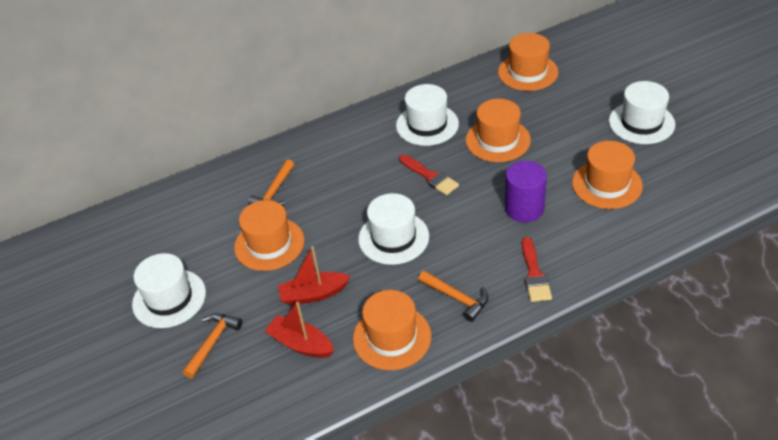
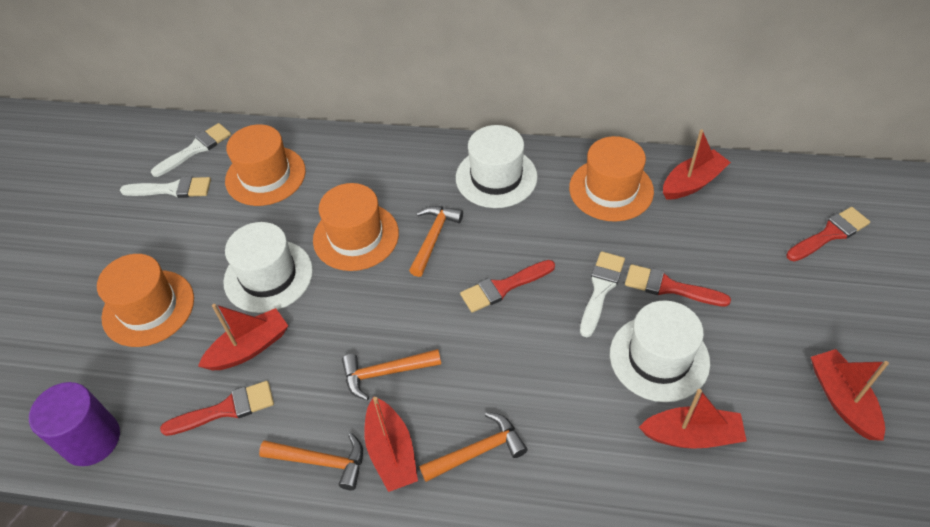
orange hammer: 3 -> 4
orange hat: 5 -> 4
red boat: 2 -> 5
red brush: 2 -> 4
white brush: 0 -> 3
white hat: 4 -> 3

